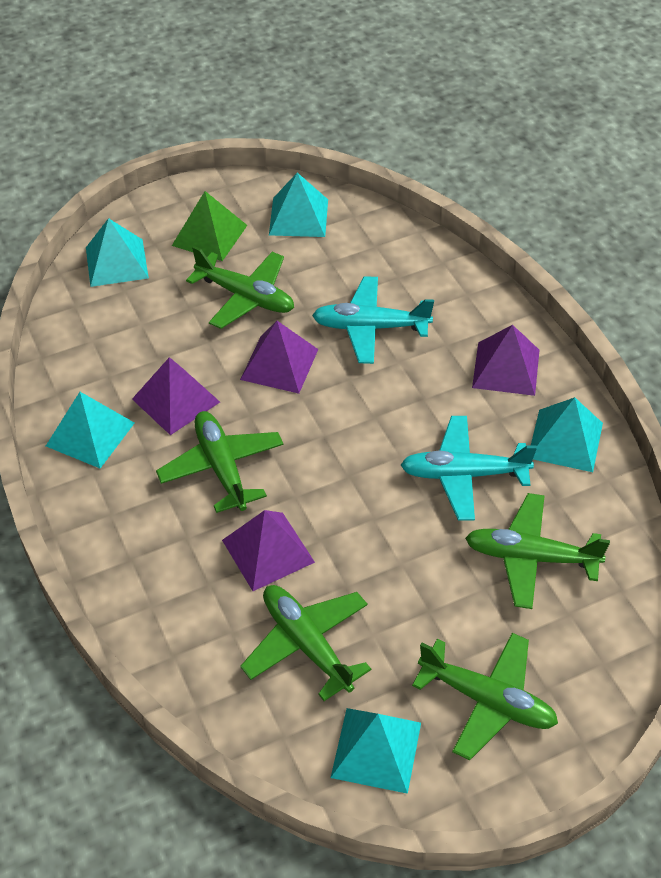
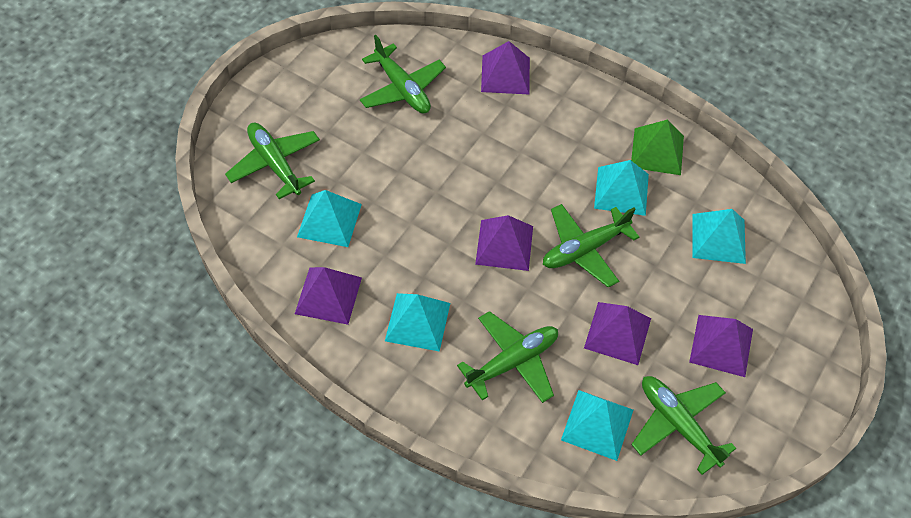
purple pyramid: 4 -> 5
turquoise plane: 2 -> 0

